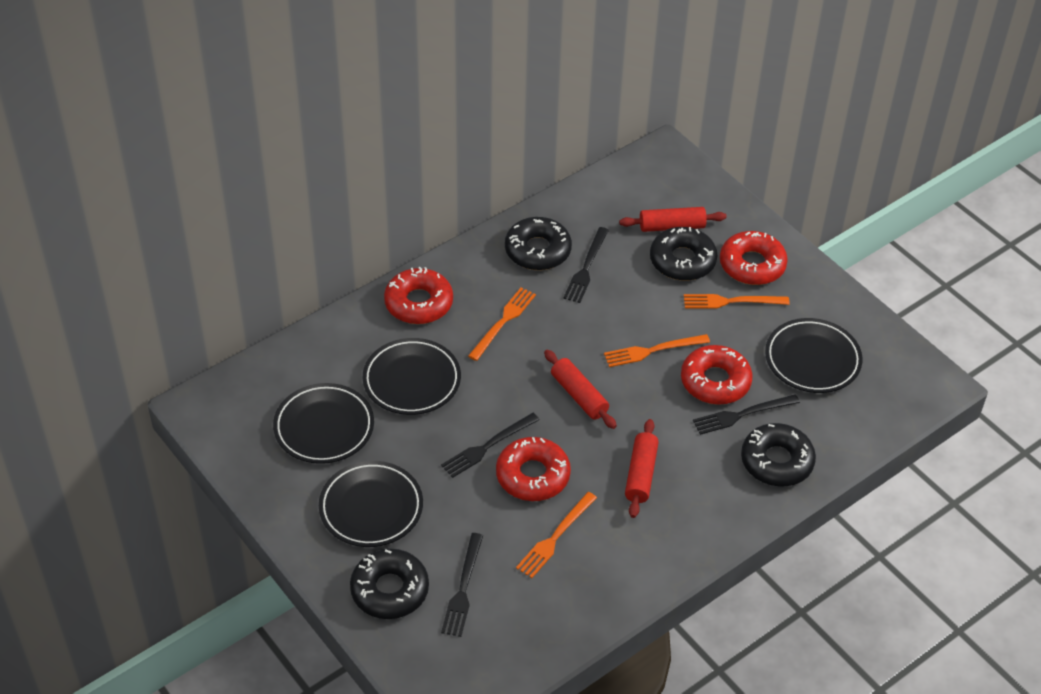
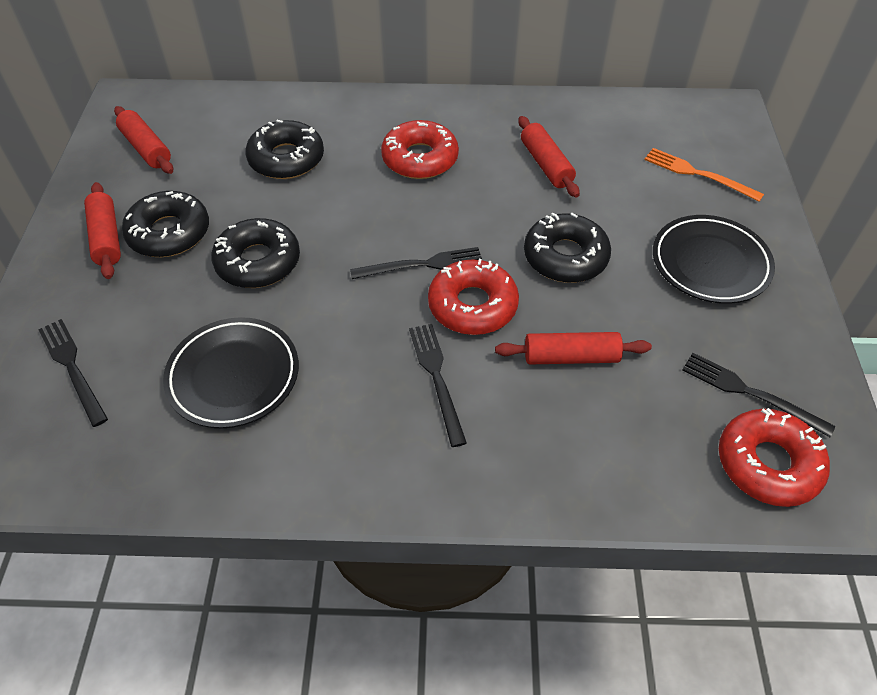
black plate: 4 -> 2
orange fork: 4 -> 1
red donut: 4 -> 3
red rolling pin: 3 -> 4

